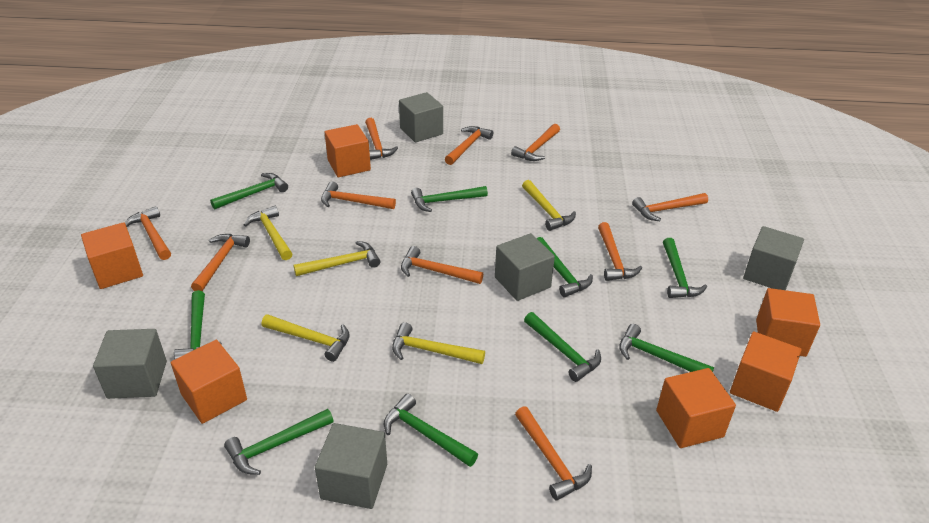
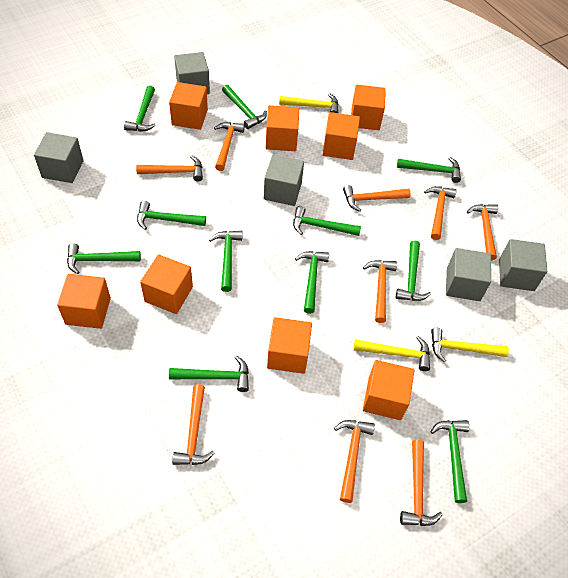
green hammer: 9 -> 11
orange cube: 6 -> 8
orange hammer: 10 -> 9
yellow hammer: 5 -> 3

